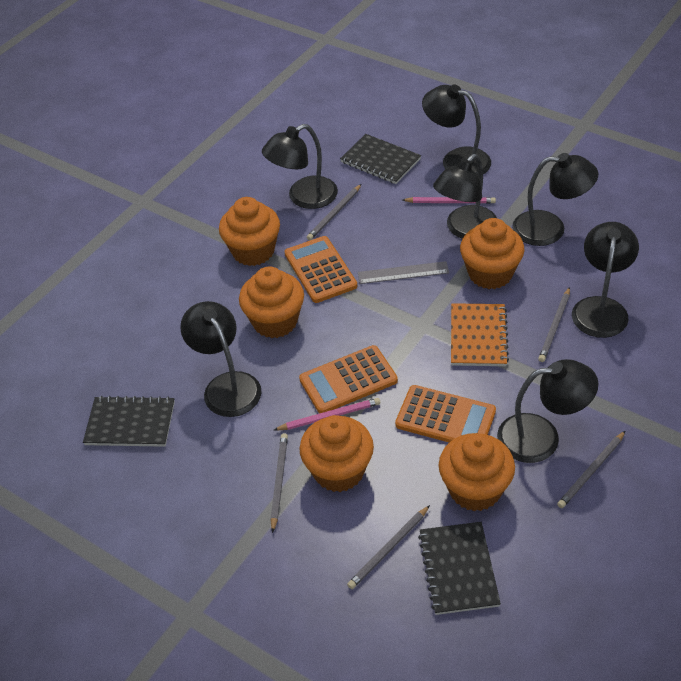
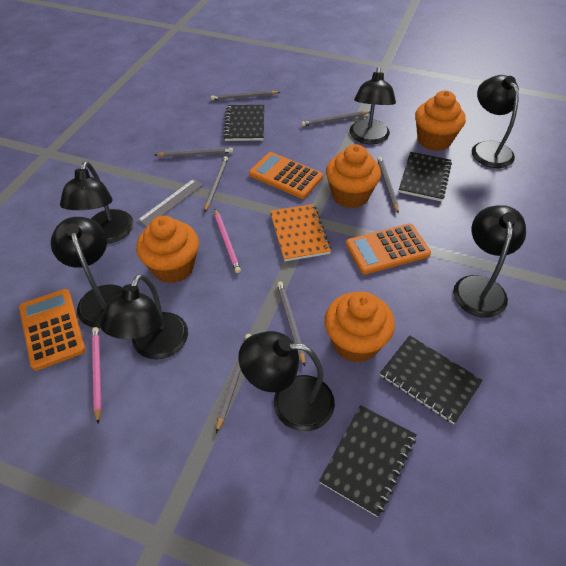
black notebook: 3 -> 4
grey pencil: 5 -> 7
orange cupcake: 5 -> 4

